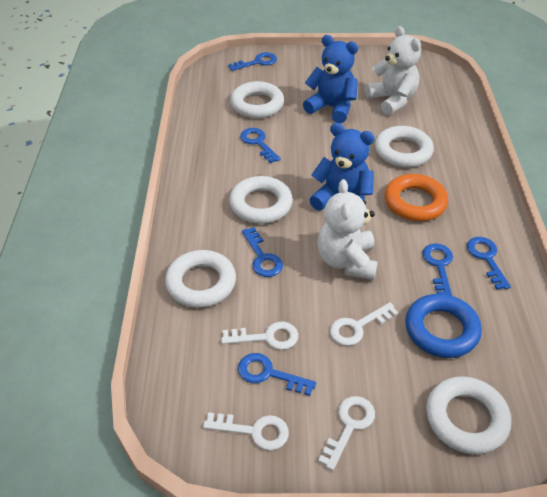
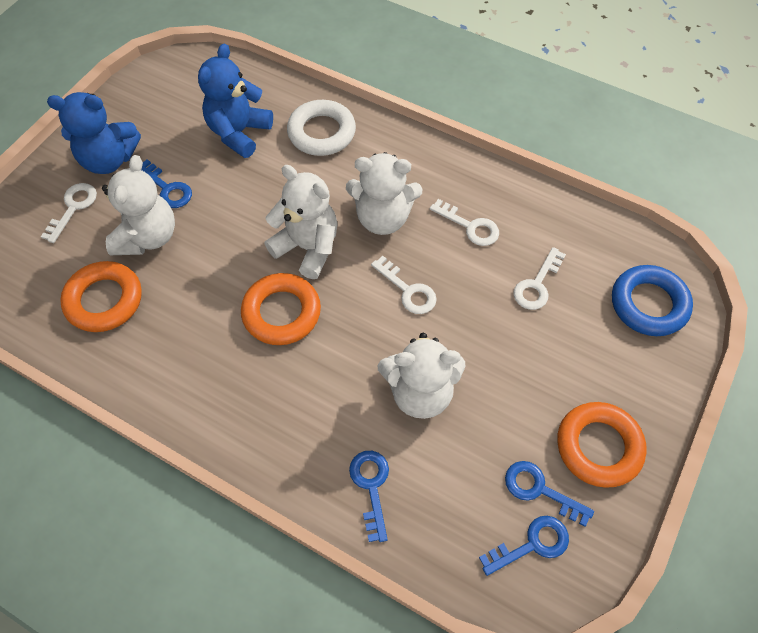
blue key: 6 -> 4
orange ring: 1 -> 3
white ring: 5 -> 1
white teddy bear: 2 -> 4

